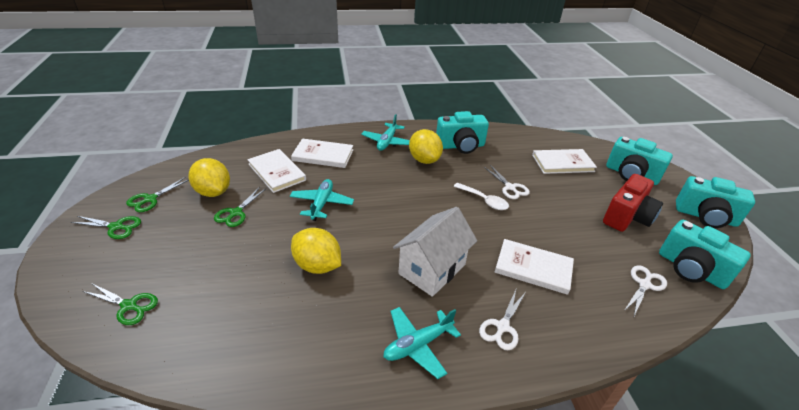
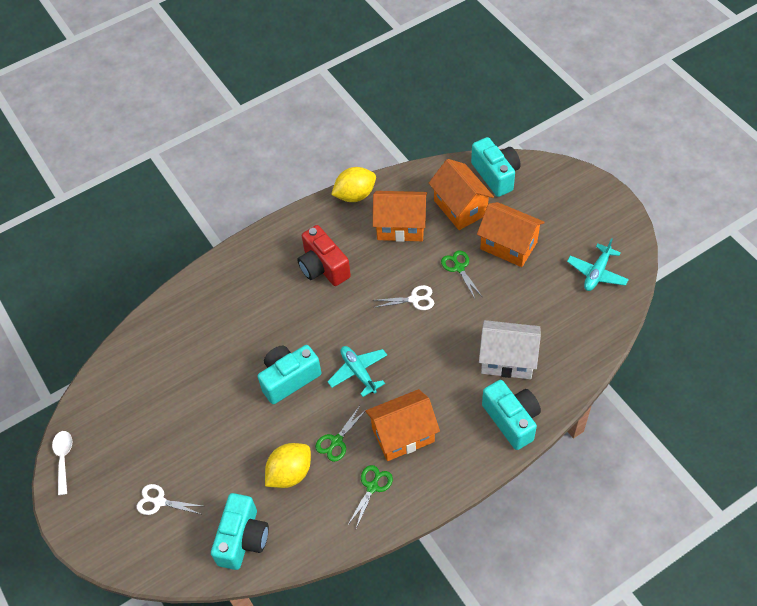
green scissors: 4 -> 3
orange house: 0 -> 4
turquoise plane: 3 -> 2
white book: 4 -> 0
white scissors: 3 -> 2
yellow lemon: 3 -> 2

